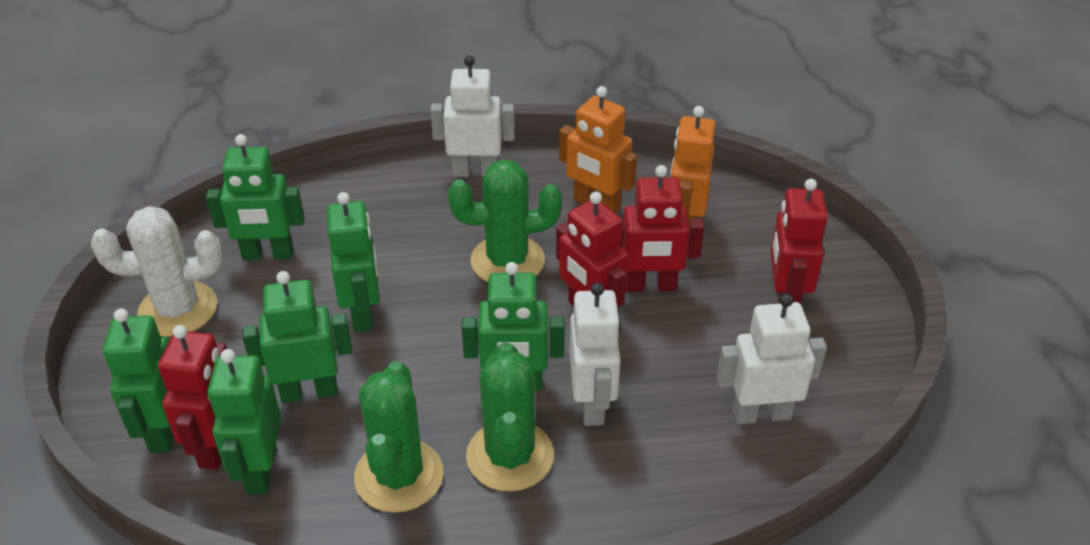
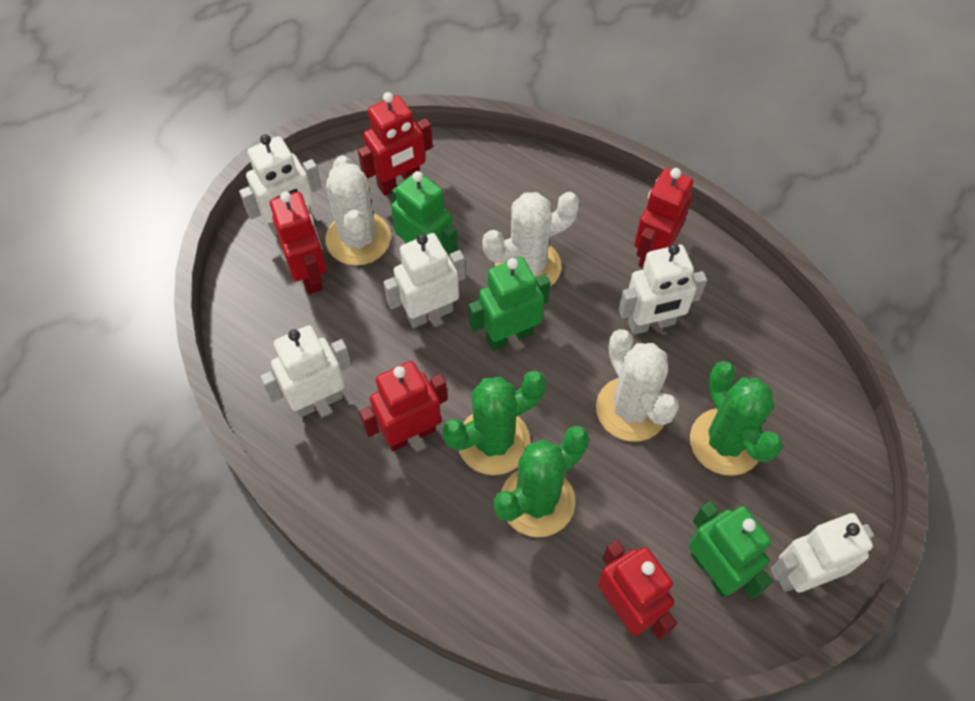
green robot: 6 -> 3
orange robot: 2 -> 0
red robot: 4 -> 5
white cactus: 1 -> 3
white robot: 3 -> 5

